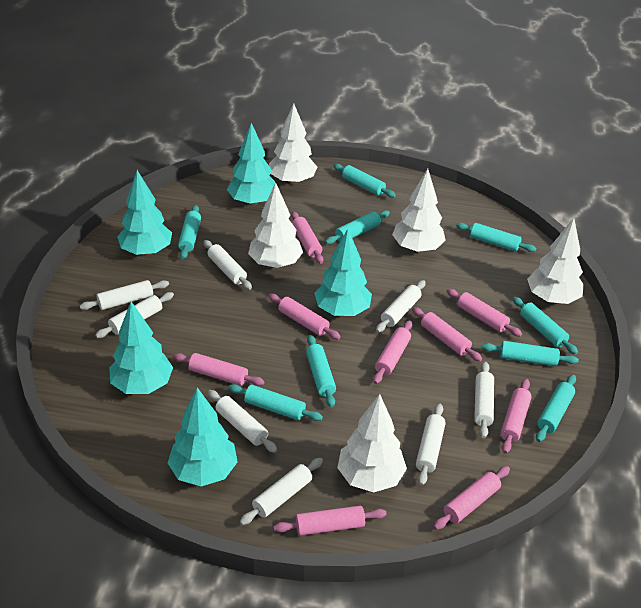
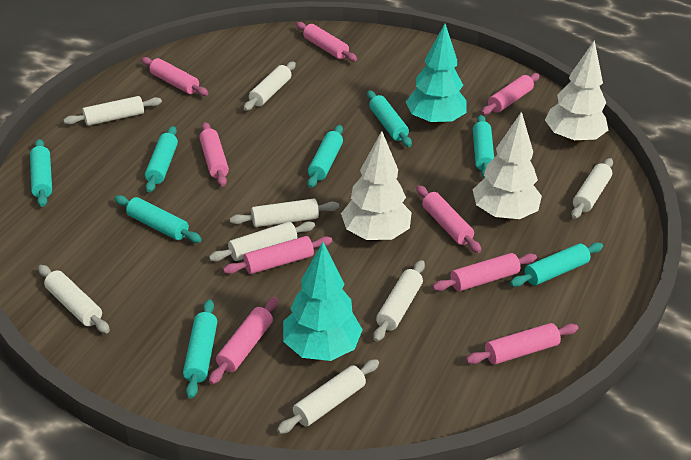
turquoise rolling pin: 9 -> 8
turquoise tree: 5 -> 2
white tree: 5 -> 3

